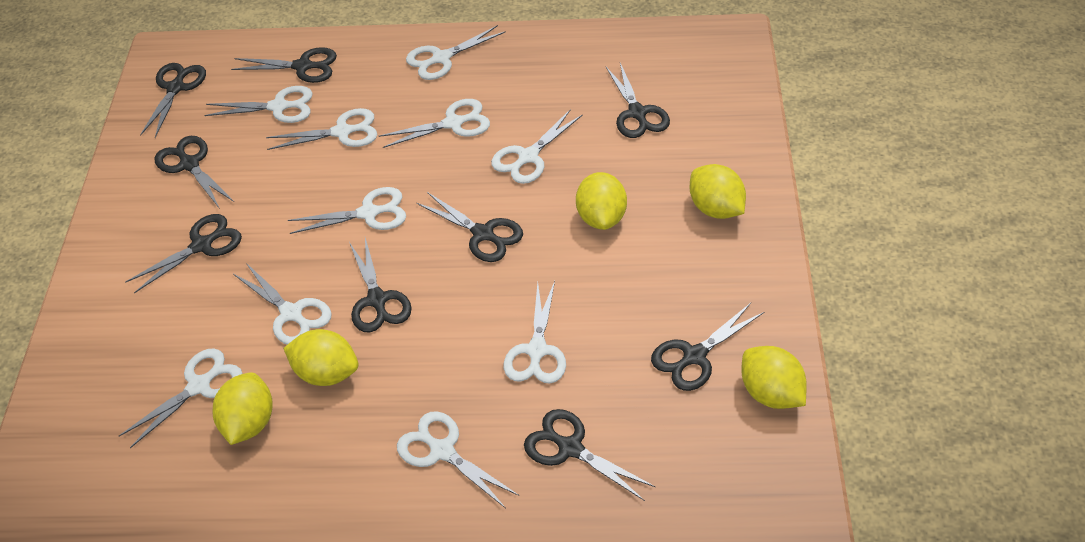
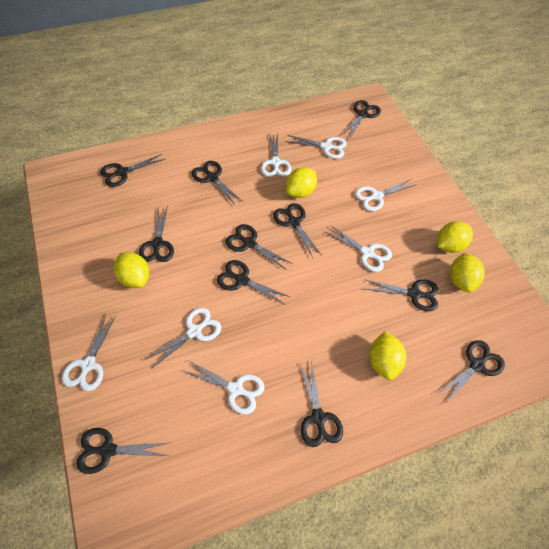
black scissors: 9 -> 11
white scissors: 10 -> 7

